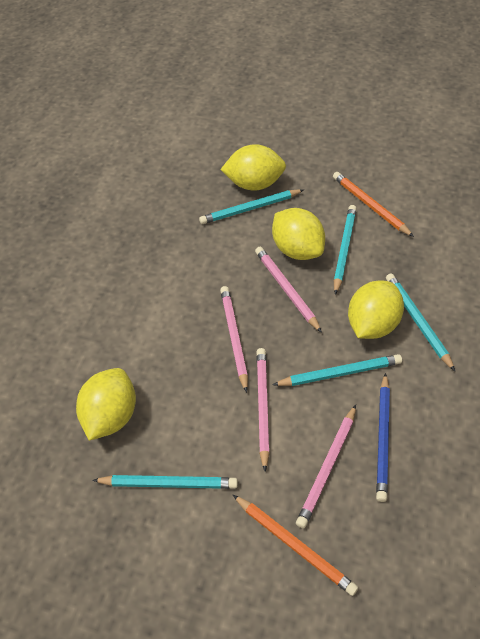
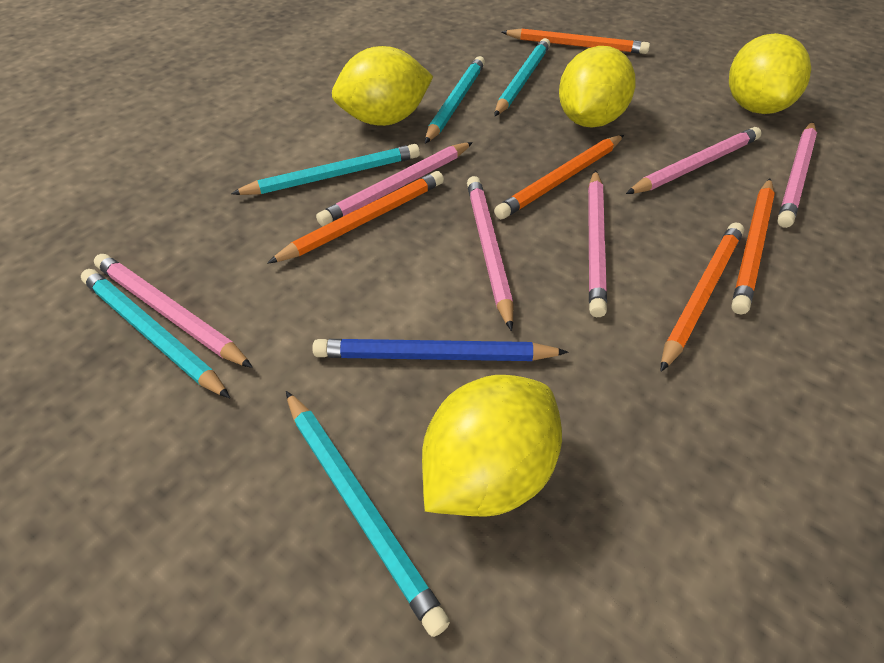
orange pencil: 2 -> 5
pink pencil: 4 -> 6

